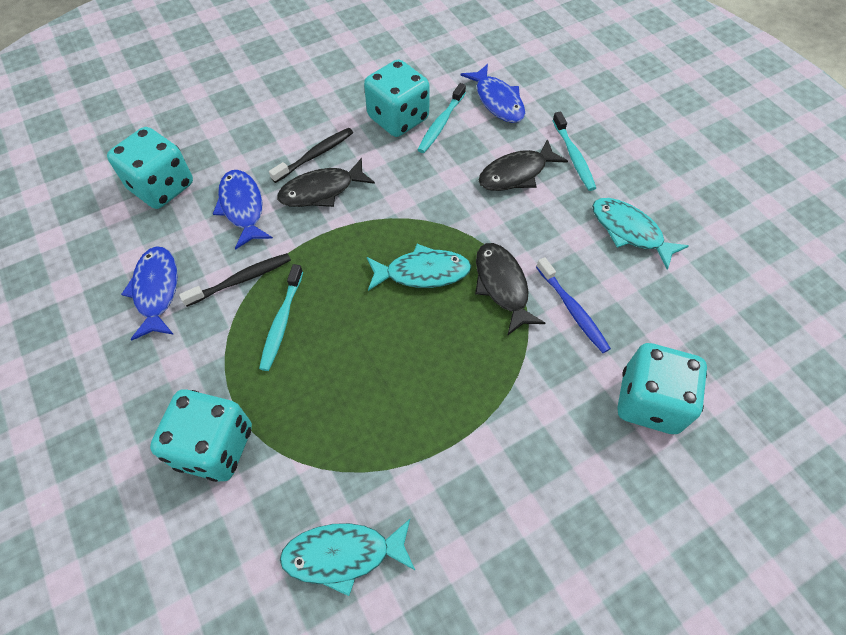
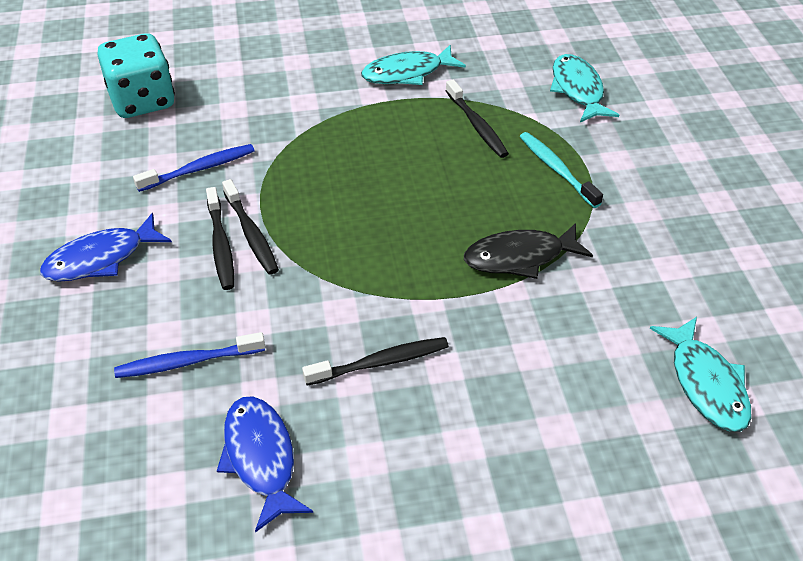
black fish: 3 -> 1
black toothbrush: 2 -> 4
blue fish: 3 -> 2
blue toothbrush: 1 -> 2
turquoise dice: 4 -> 1
turquoise toothbrush: 3 -> 1

